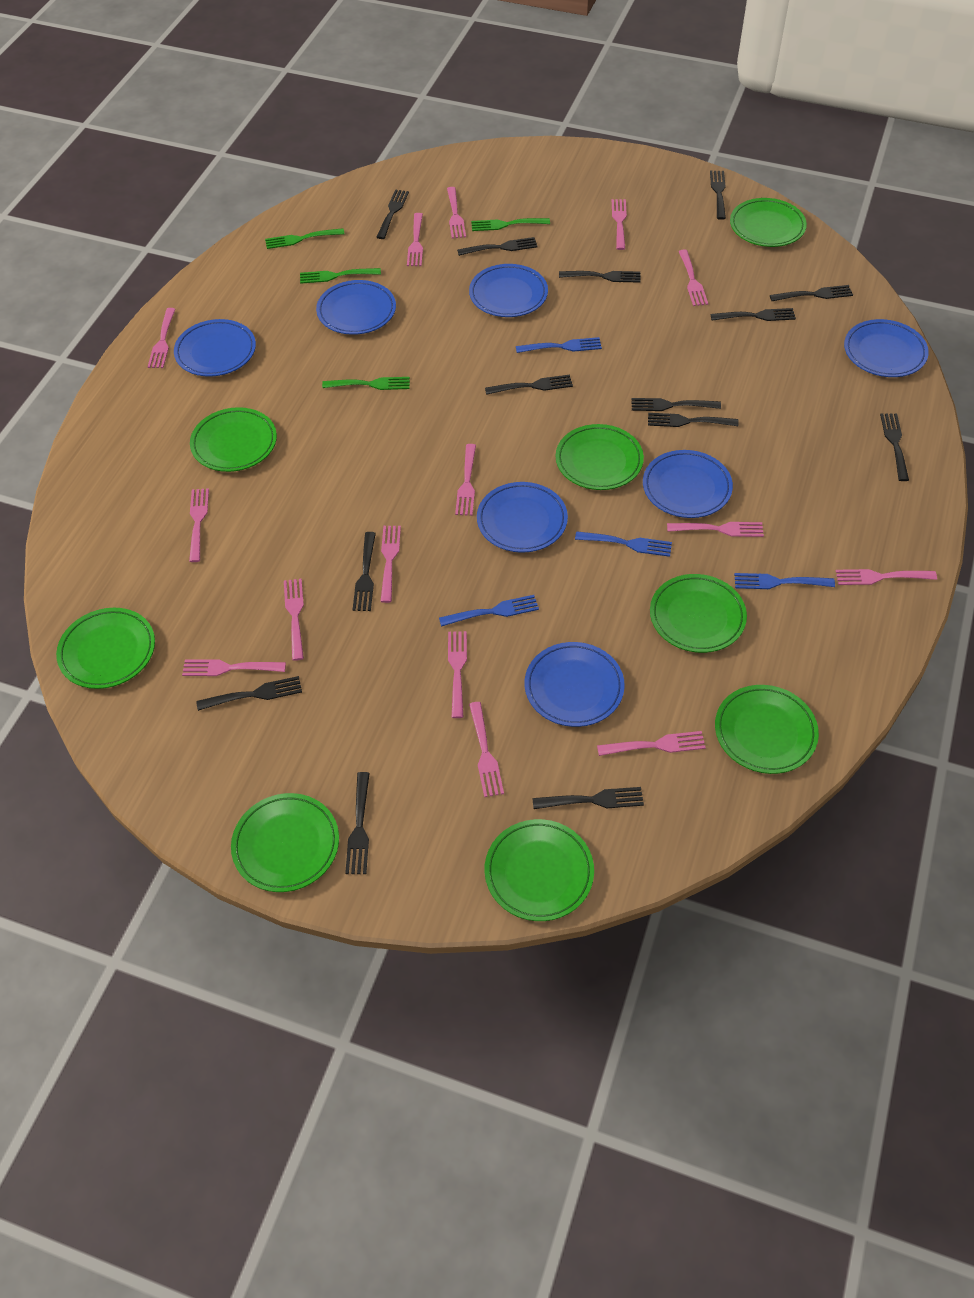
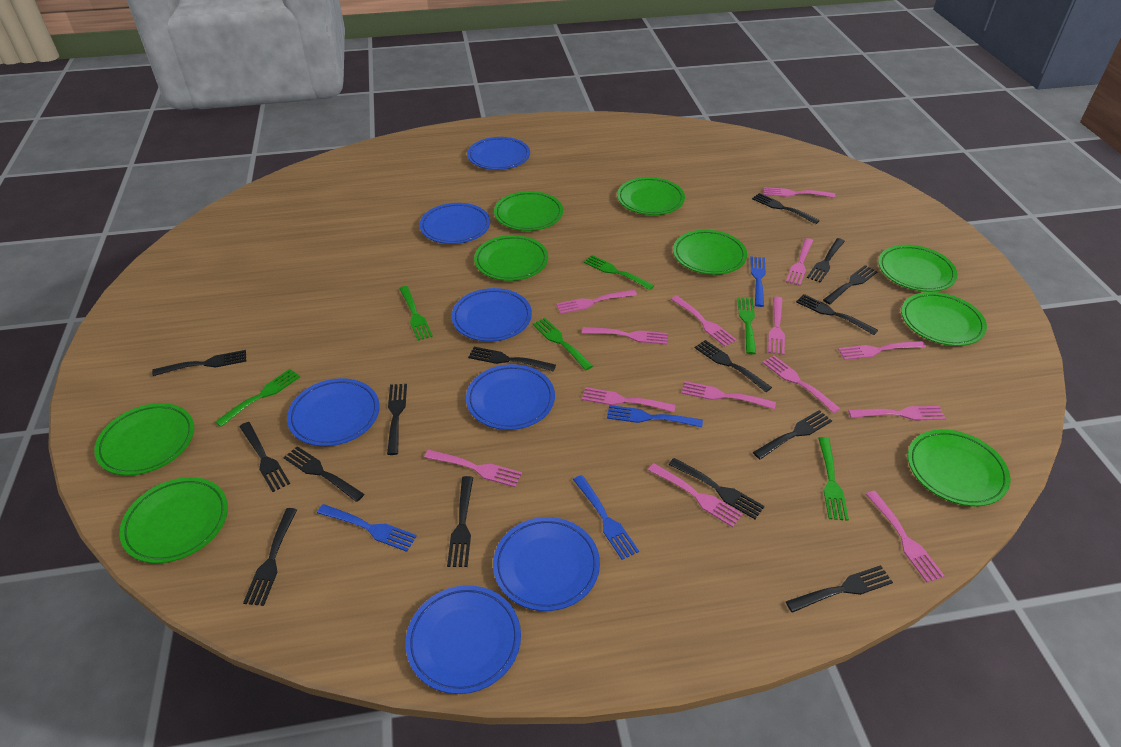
black fork: 14 -> 15
green fork: 4 -> 6
green plate: 8 -> 9
pink fork: 15 -> 14

